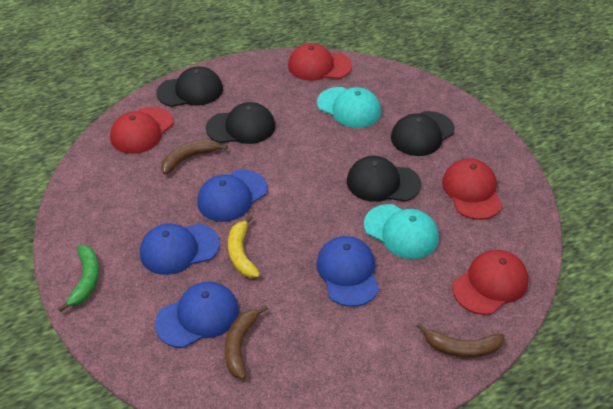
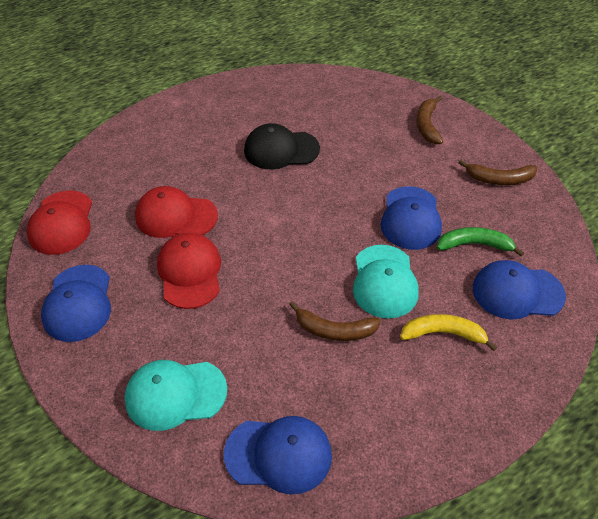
black cap: 4 -> 1
red cap: 4 -> 3

